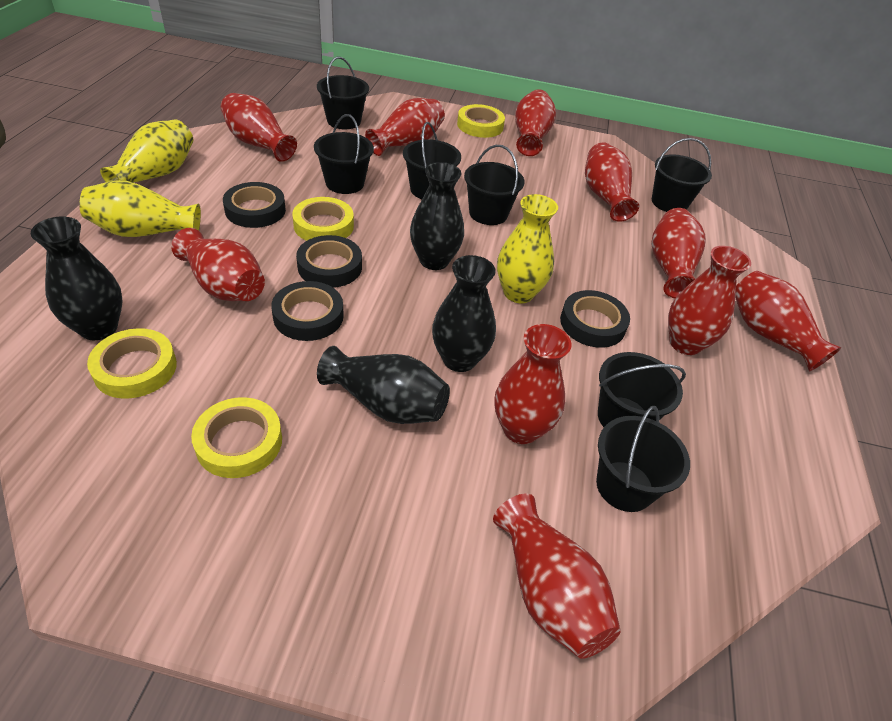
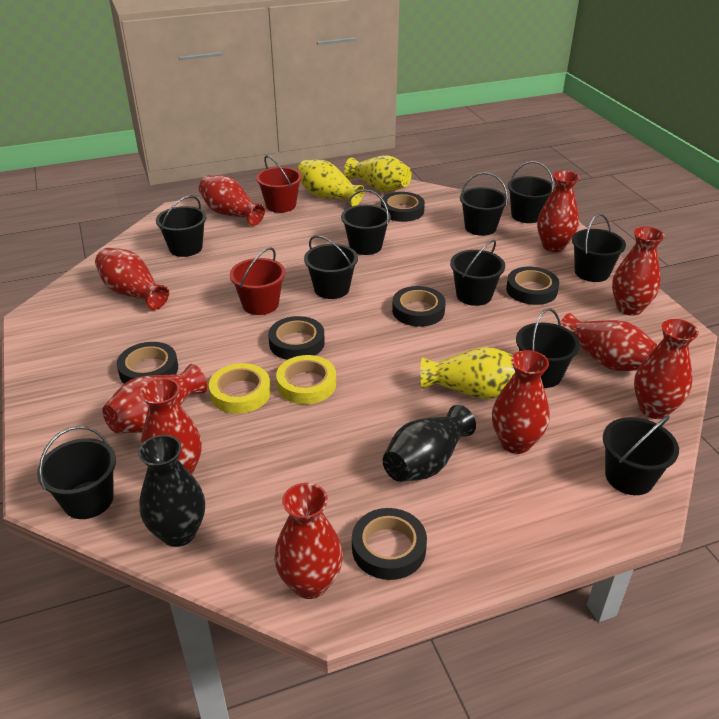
black bucket: 7 -> 10
black tape: 4 -> 6
black vase: 4 -> 2
red bucket: 0 -> 2
yellow tape: 4 -> 2

